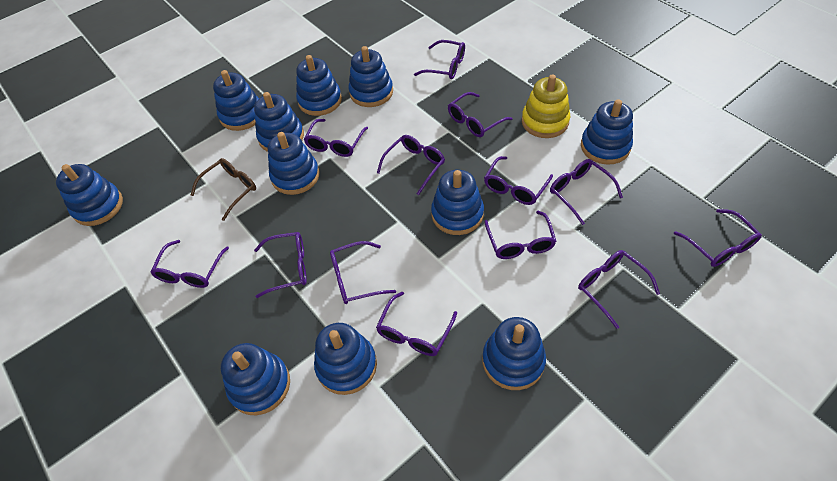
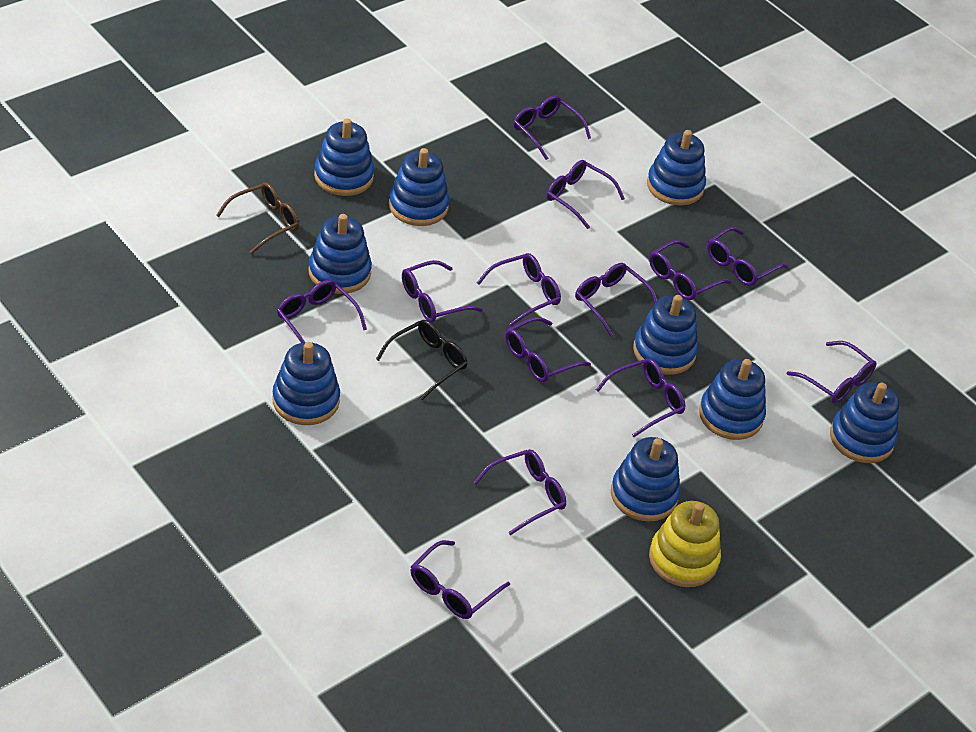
black glasses: 0 -> 1
blue stacking toy: 11 -> 9

